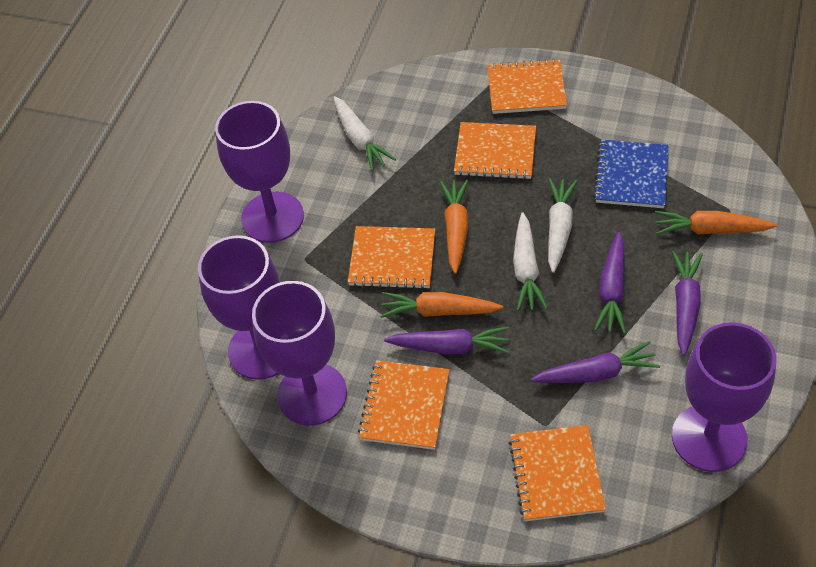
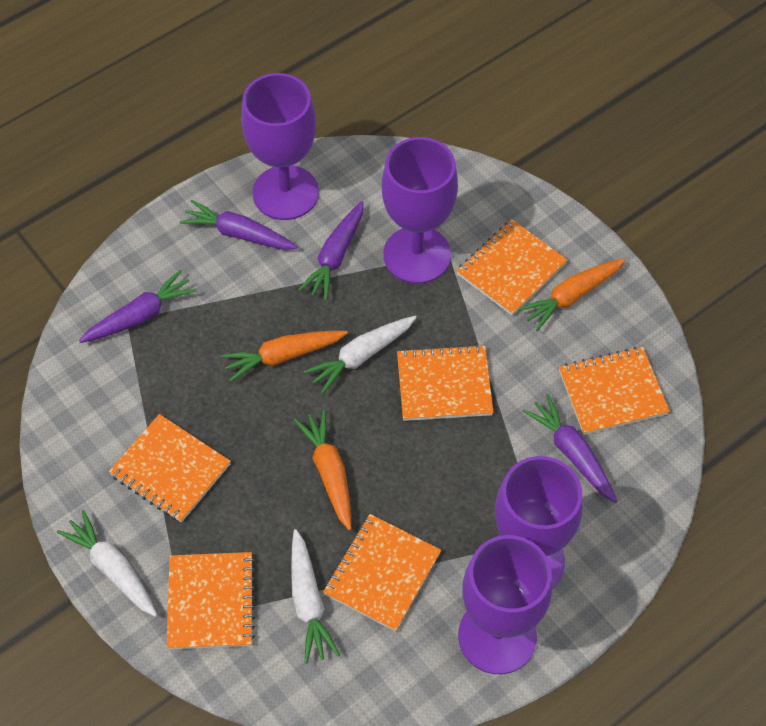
blue notebook: 1 -> 0
orange notebook: 5 -> 6

